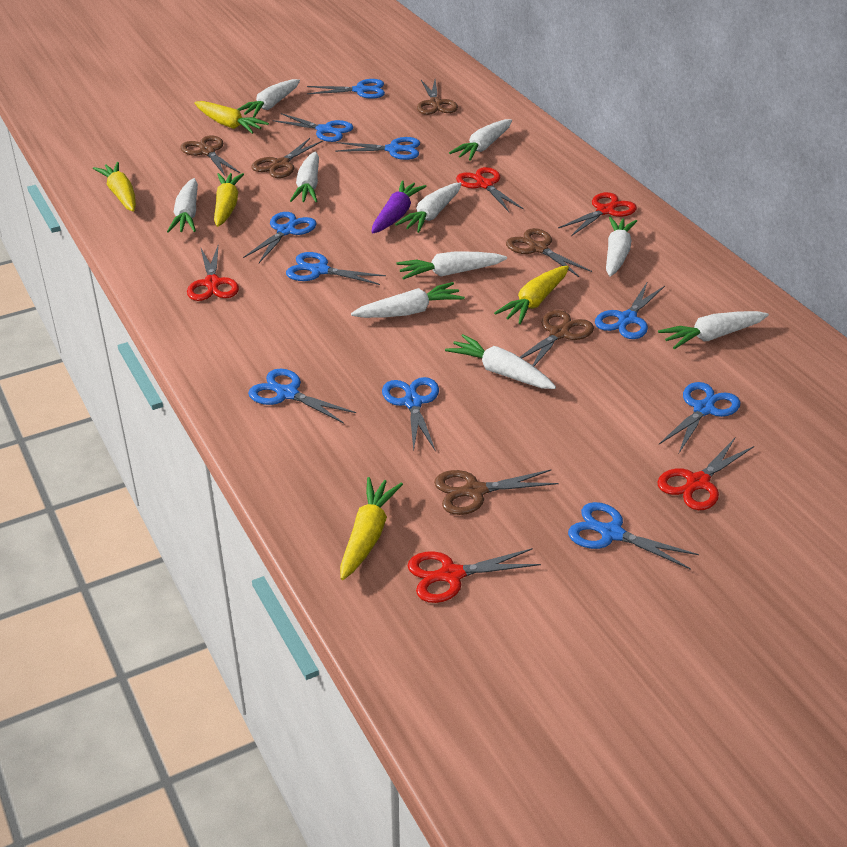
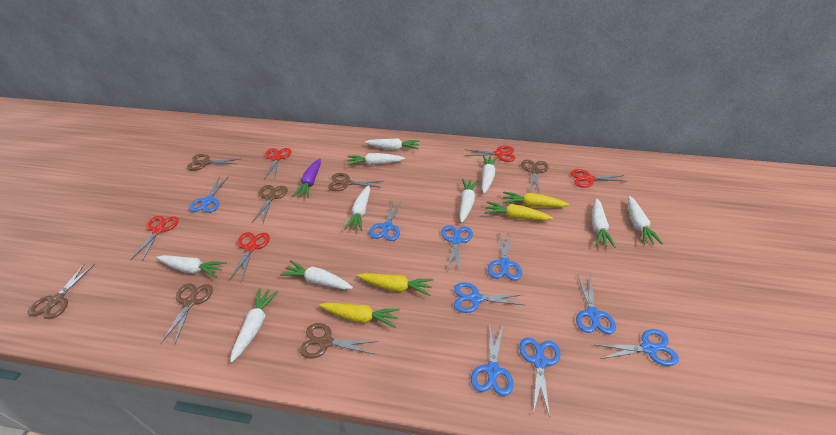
blue scissors: 10 -> 9
brown scissors: 6 -> 7
yellow carrot: 5 -> 4

